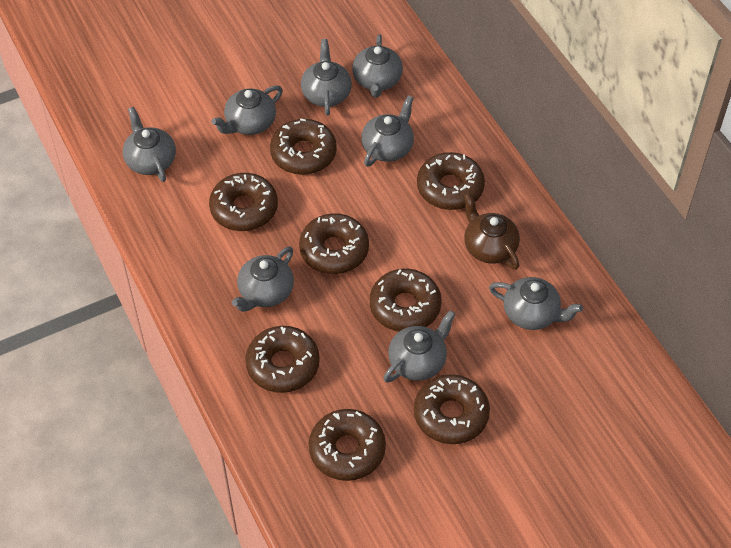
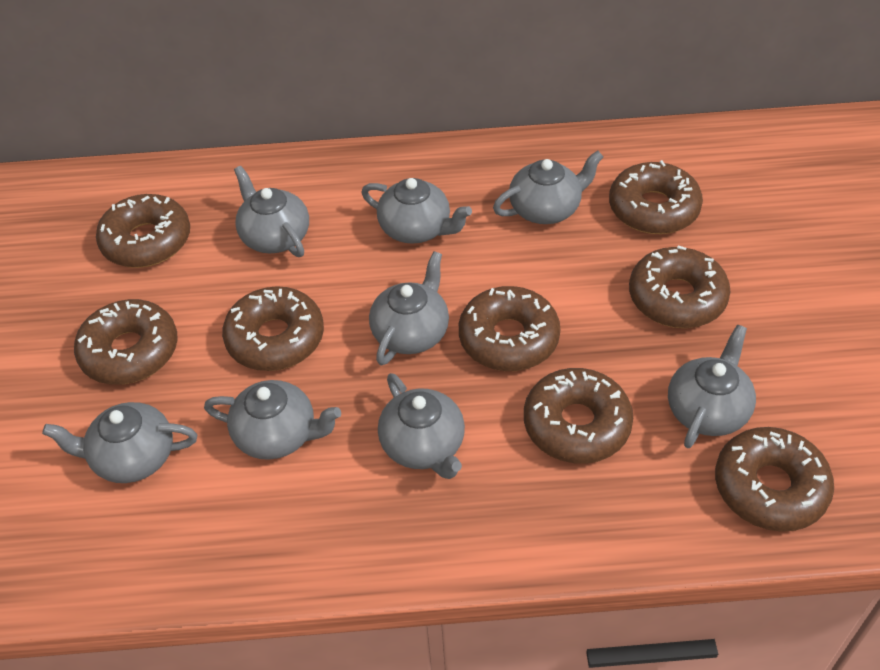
brown teapot: 1 -> 0

